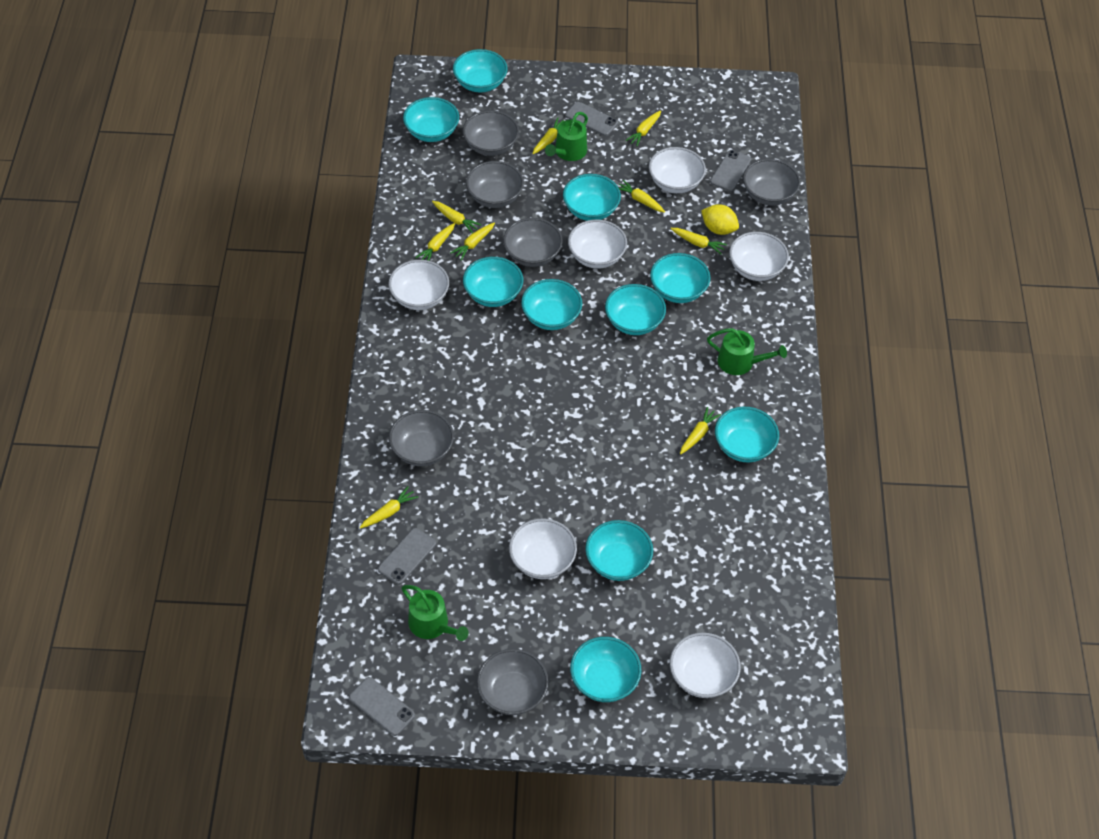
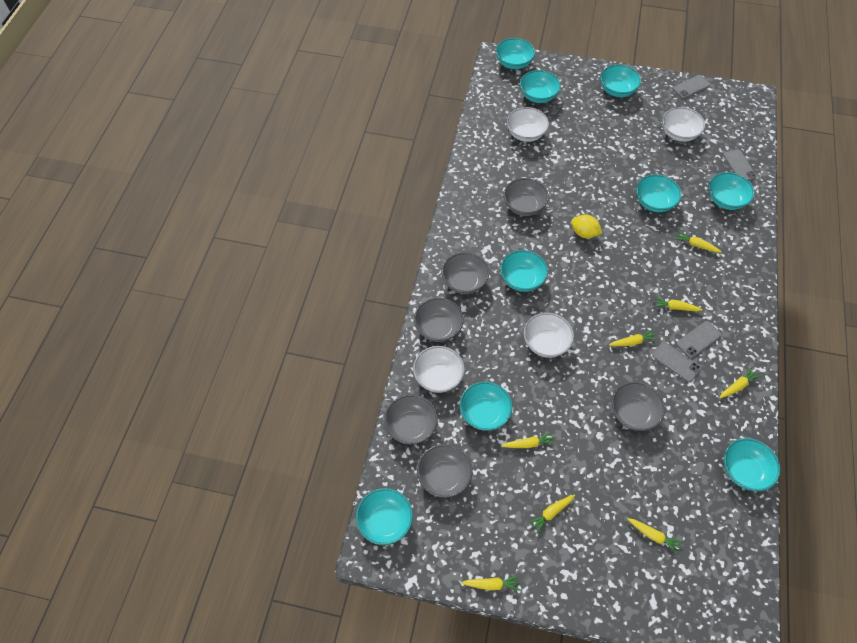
green watering can: 3 -> 0
turquoise bowl: 10 -> 9
white bowl: 6 -> 4
yellow carrot: 9 -> 8

